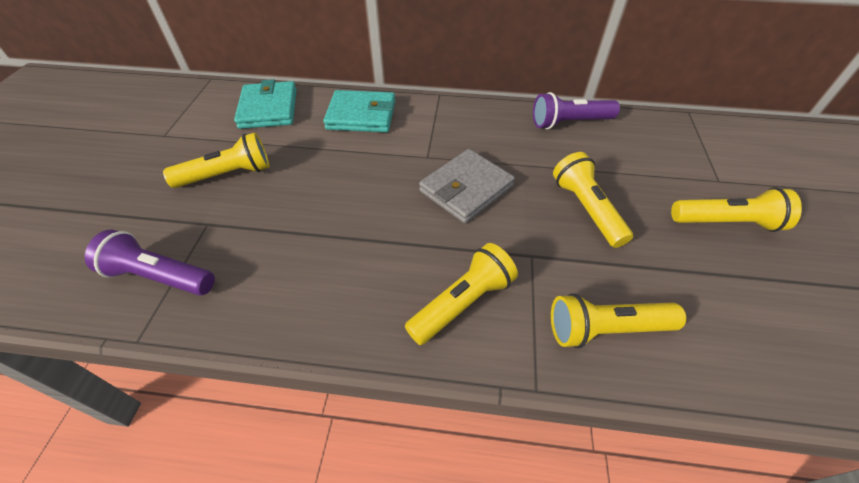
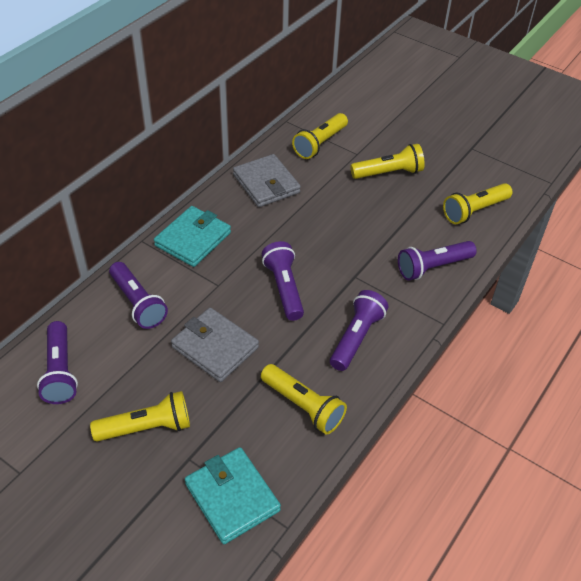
grey wallet: 1 -> 2
purple flashlight: 2 -> 5

